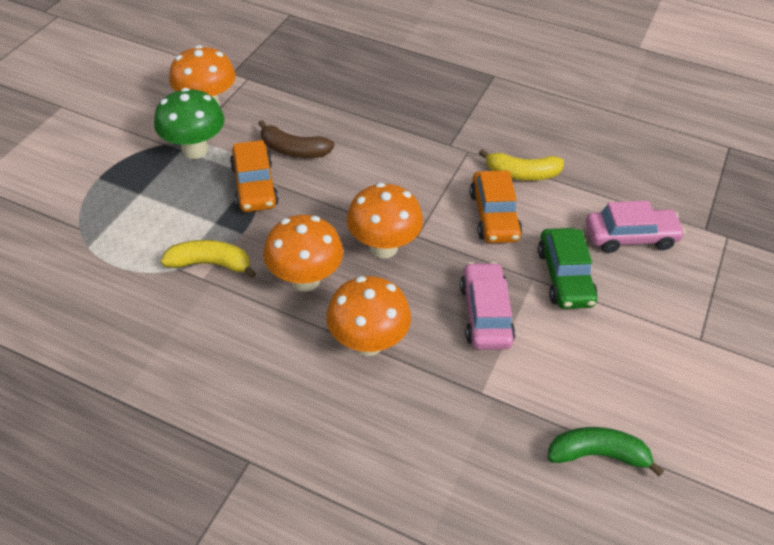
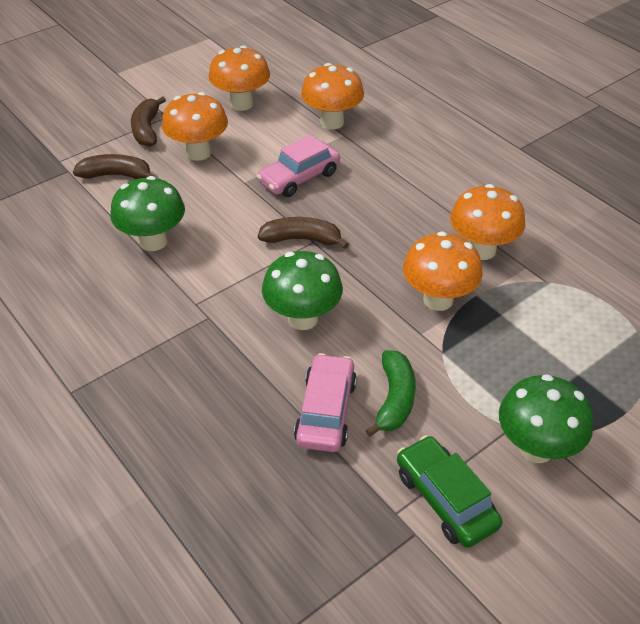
brown banana: 1 -> 3
green mushroom: 1 -> 3
orange car: 2 -> 0
orange mushroom: 4 -> 5
yellow banana: 2 -> 0

